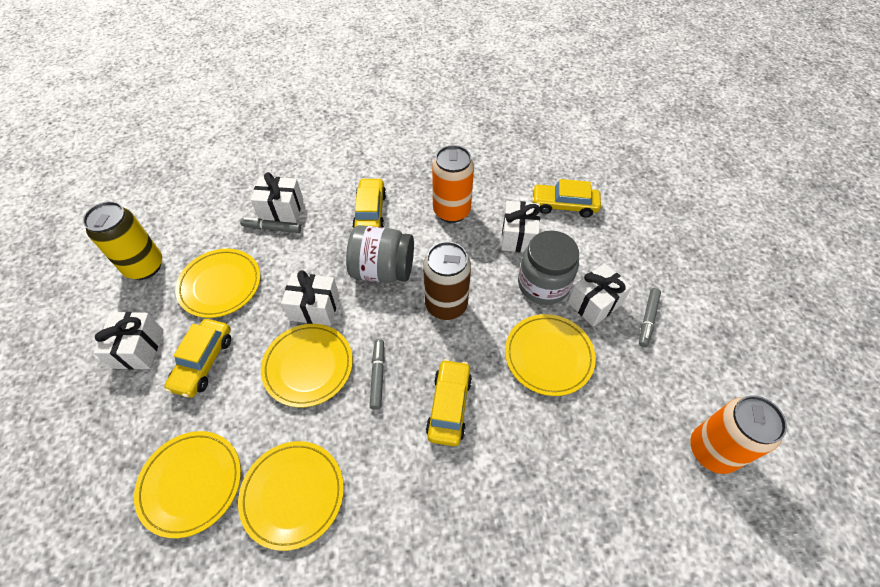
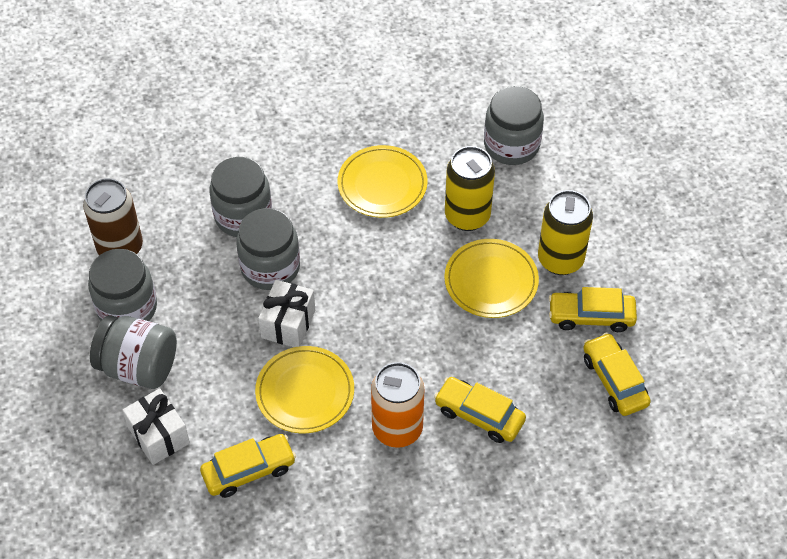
grey jar: 2 -> 5
grey marker: 3 -> 0
orange can: 2 -> 1
white gift: 5 -> 2
yellow can: 1 -> 2
yellow plate: 5 -> 3

